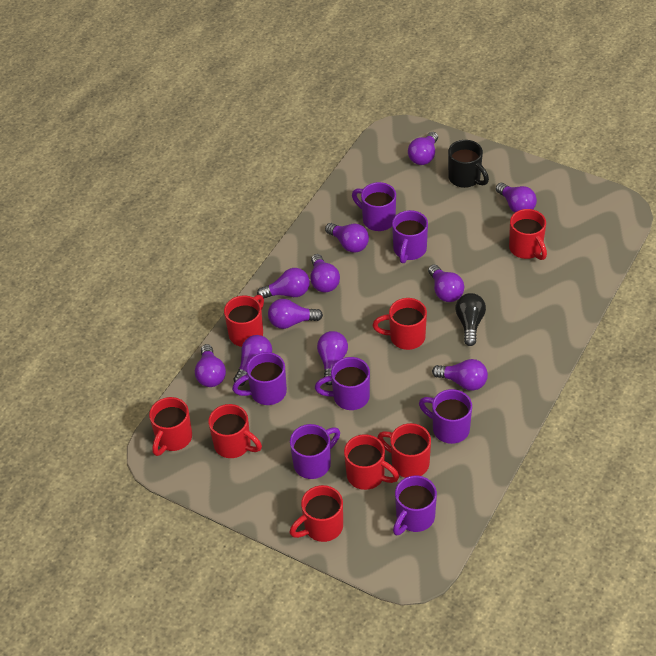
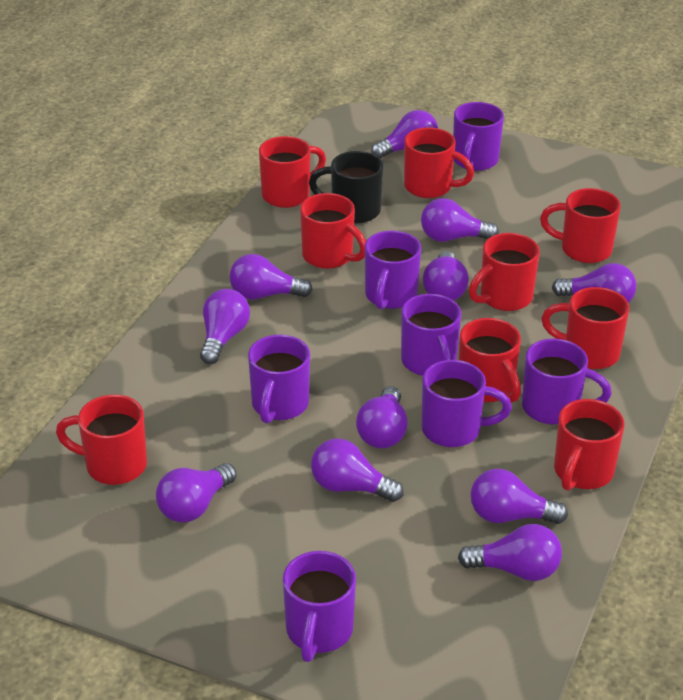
black light bulb: 1 -> 0
red mug: 8 -> 9

